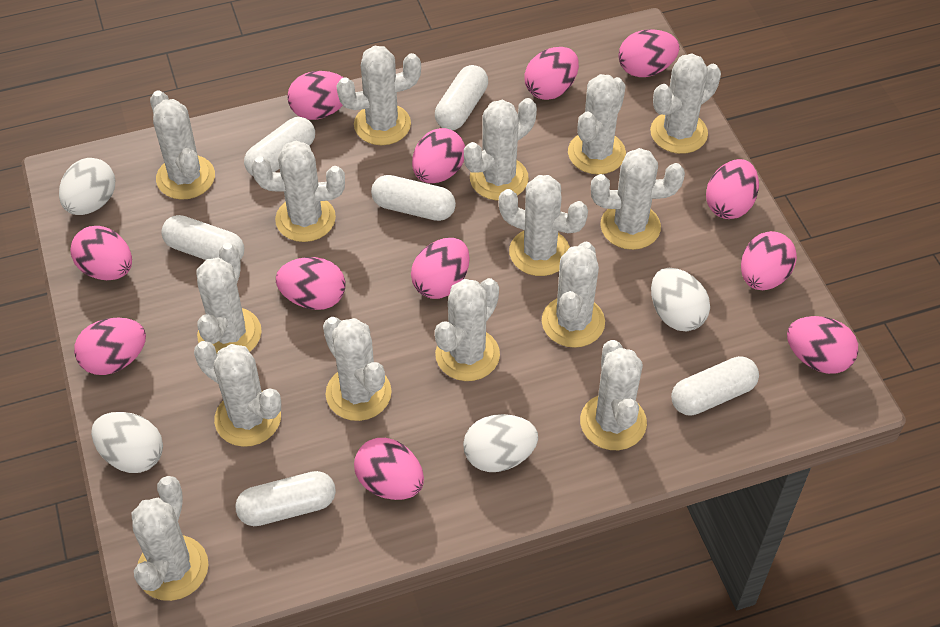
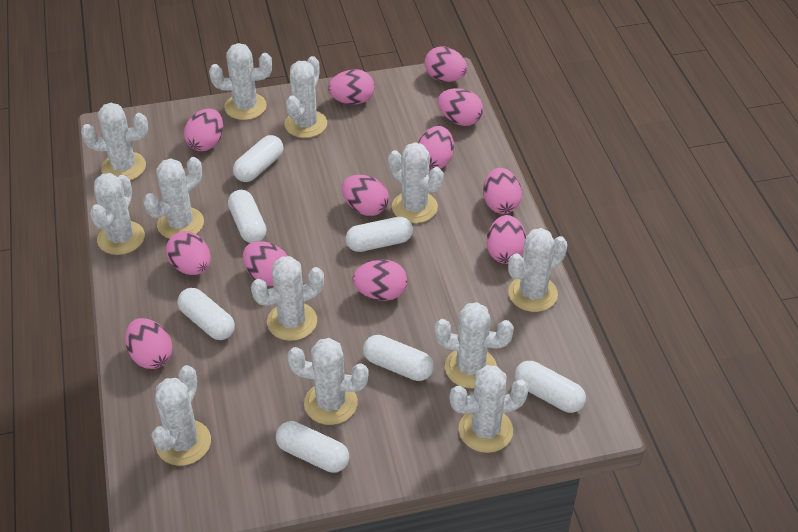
white cactus: 15 -> 12
white capsule: 6 -> 7
white egg: 4 -> 0

